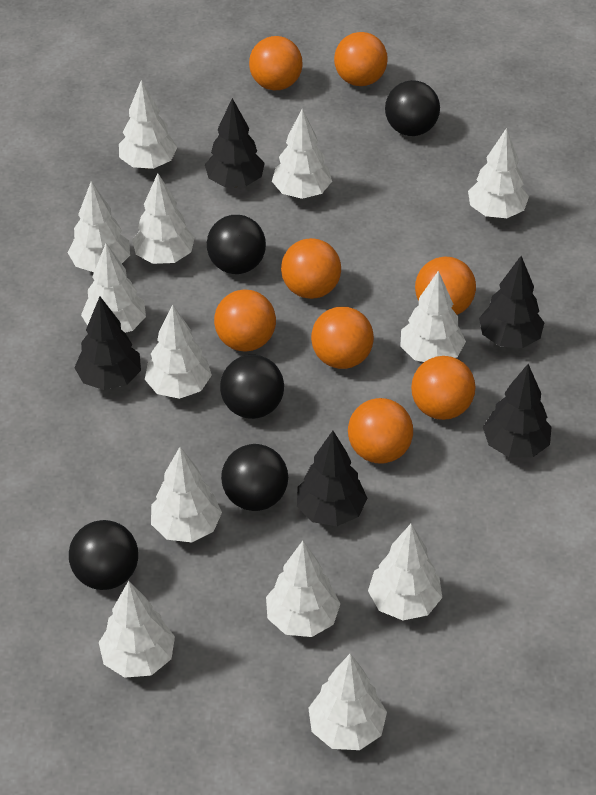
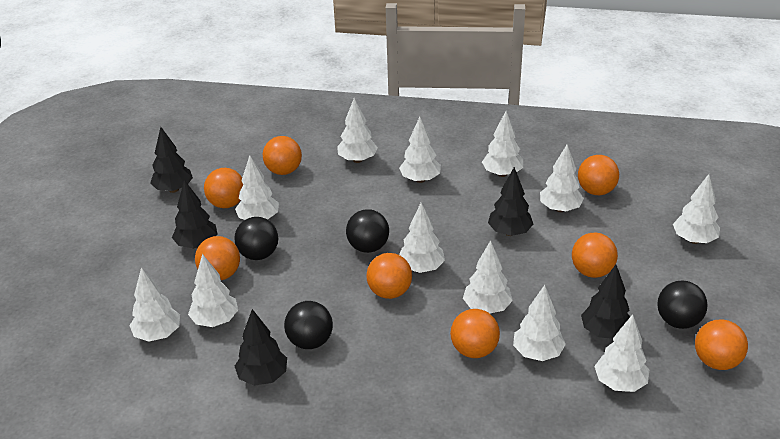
black ball: 5 -> 4
white tree: 13 -> 12

